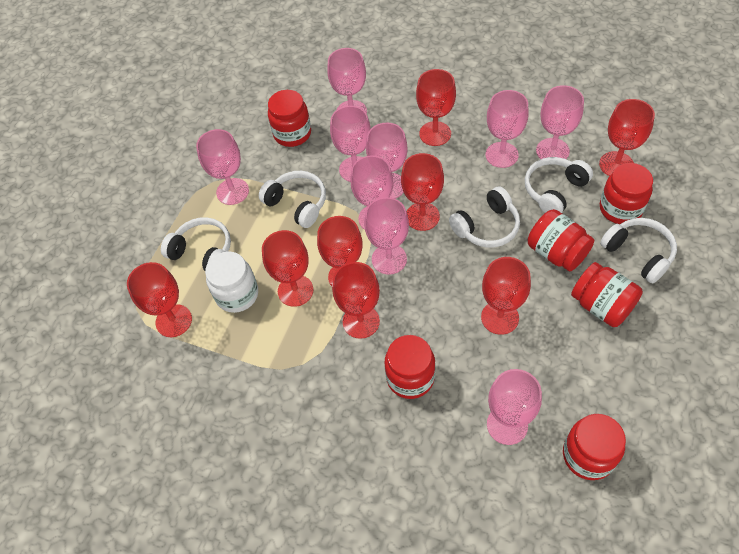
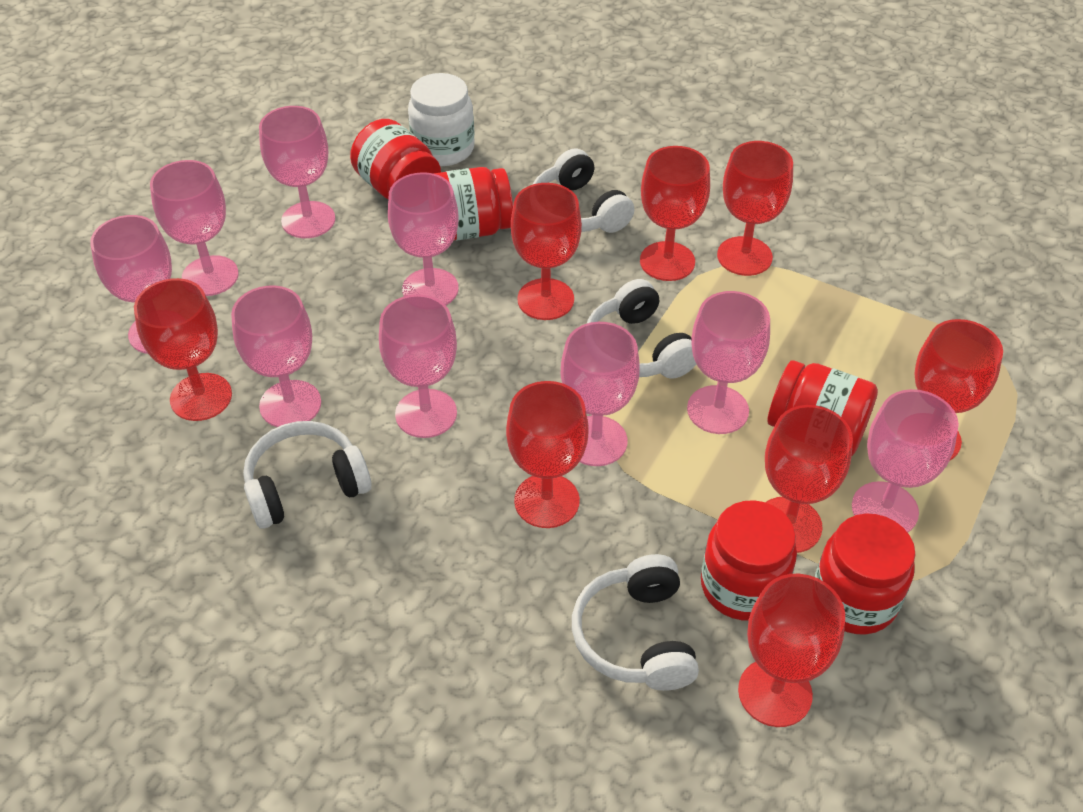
red jar: 6 -> 5
white headphones: 5 -> 4

